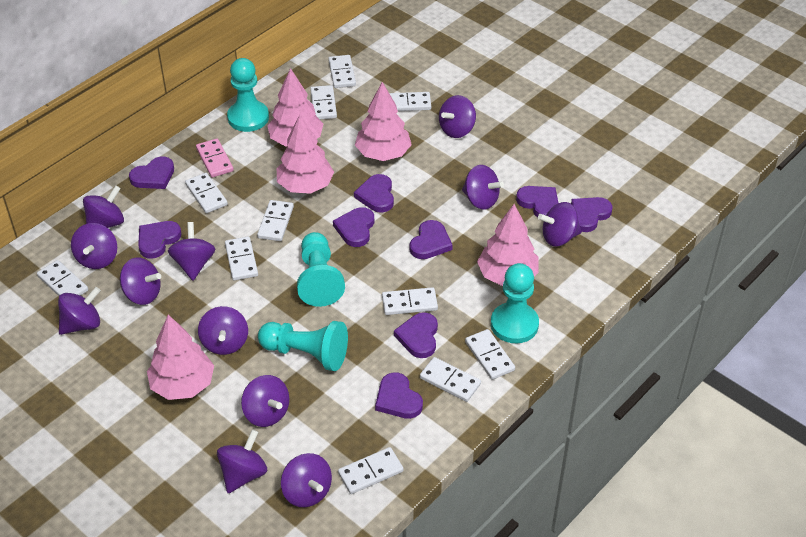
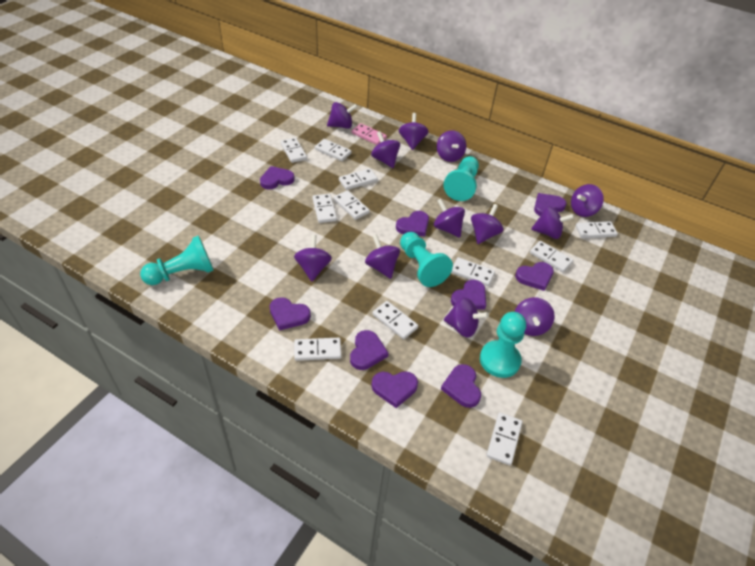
pink tree: 5 -> 0

